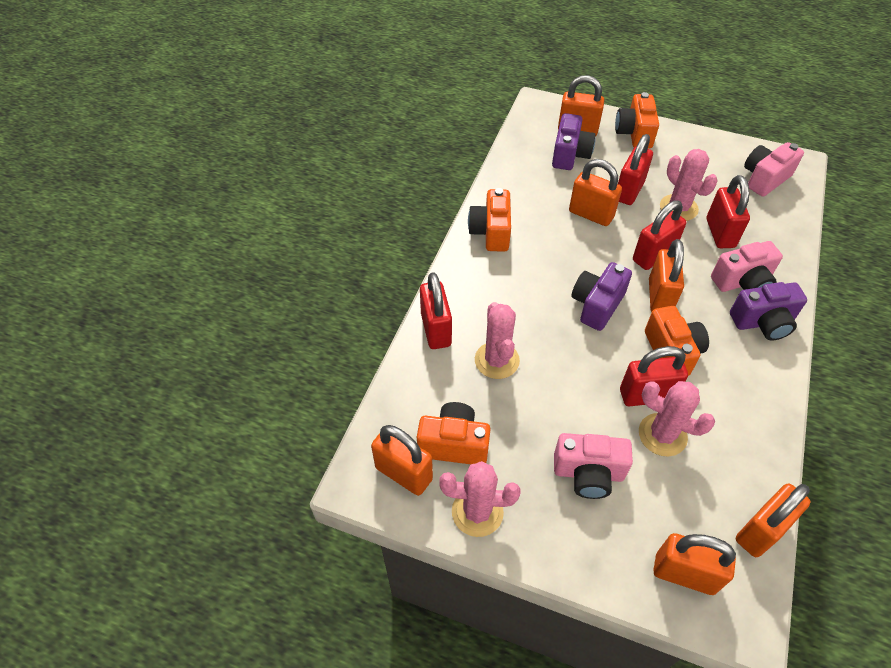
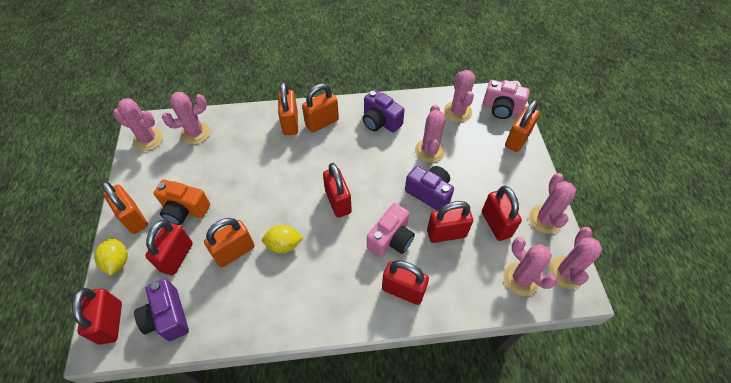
orange camera: 4 -> 1
orange padlock: 6 -> 5
pink cactus: 4 -> 7
pink camera: 3 -> 2
red padlock: 5 -> 6
yellow lemon: 0 -> 2

